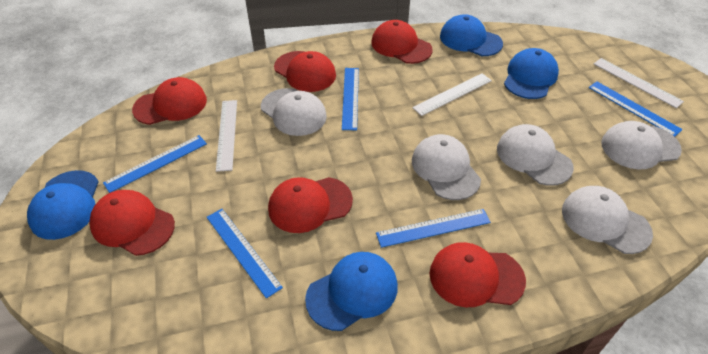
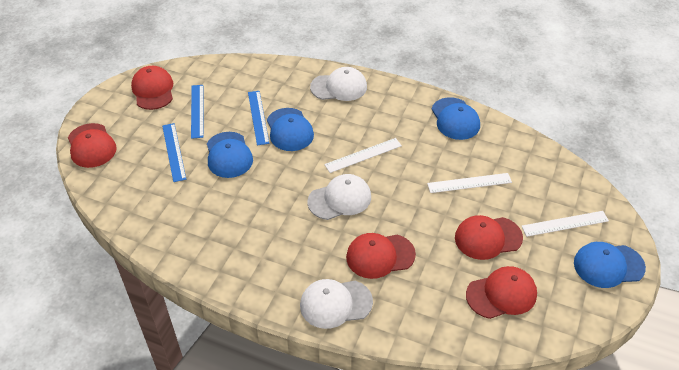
blue ruler: 5 -> 3
red cap: 6 -> 5
white cap: 5 -> 3

